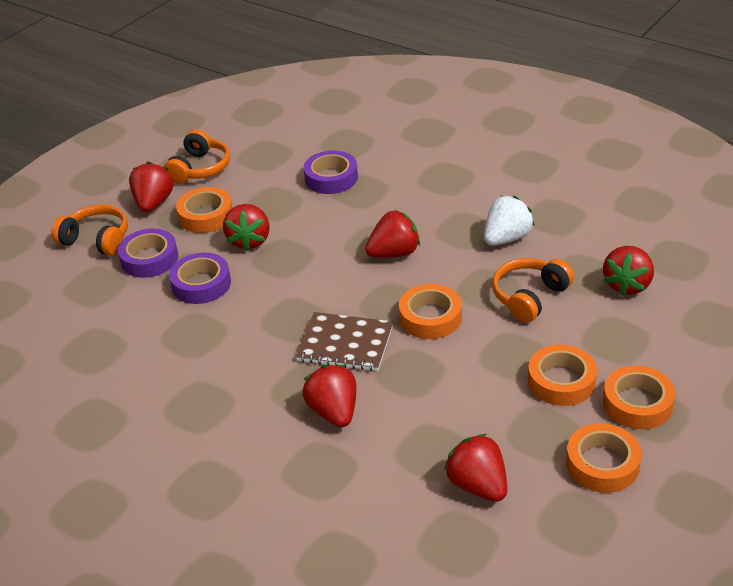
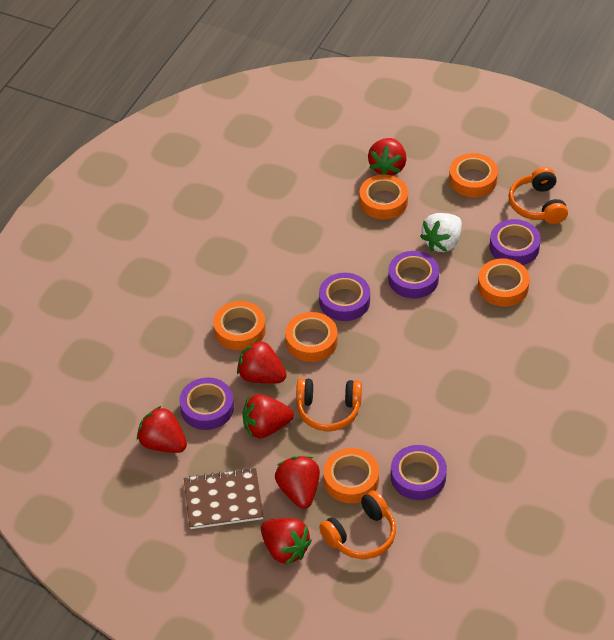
orange tape: 5 -> 6
purple tape: 3 -> 5

